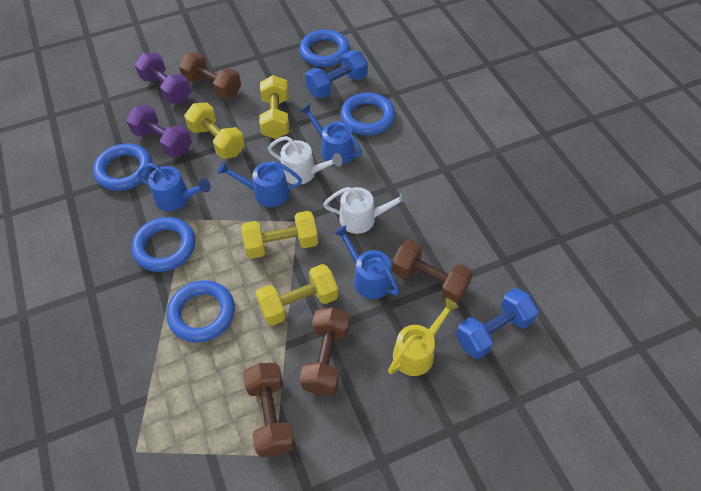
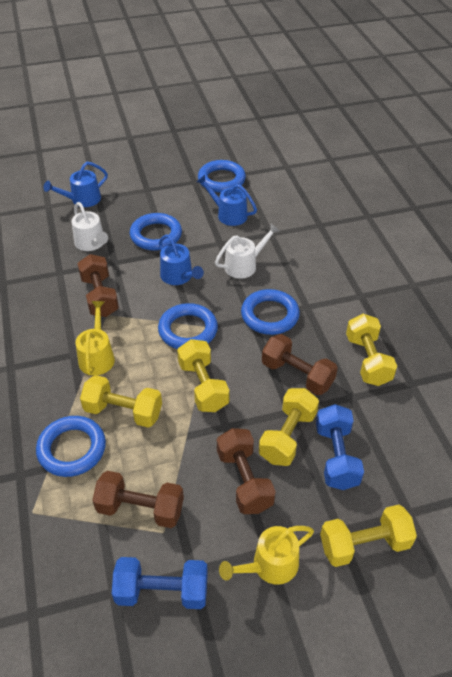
blue watering can: 4 -> 3
purple dumbbell: 2 -> 0
yellow dumbbell: 4 -> 5
yellow watering can: 1 -> 2

